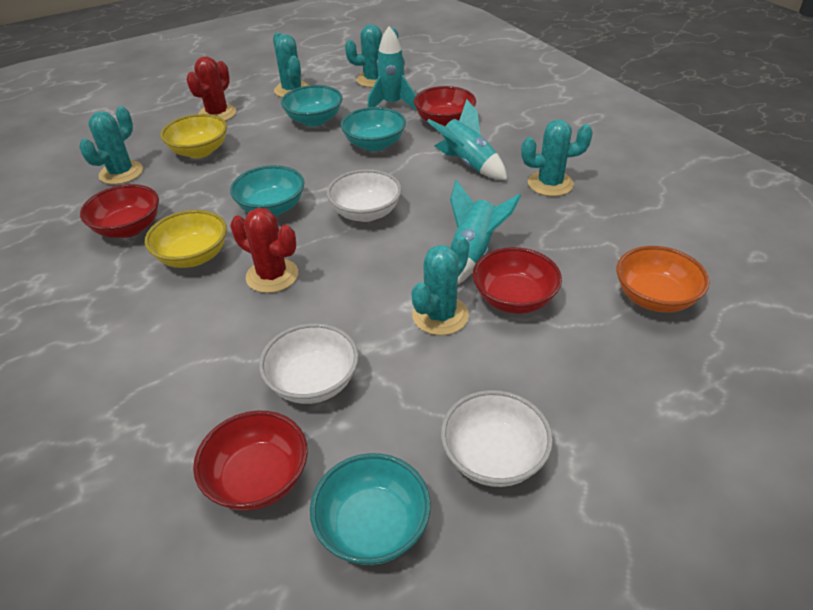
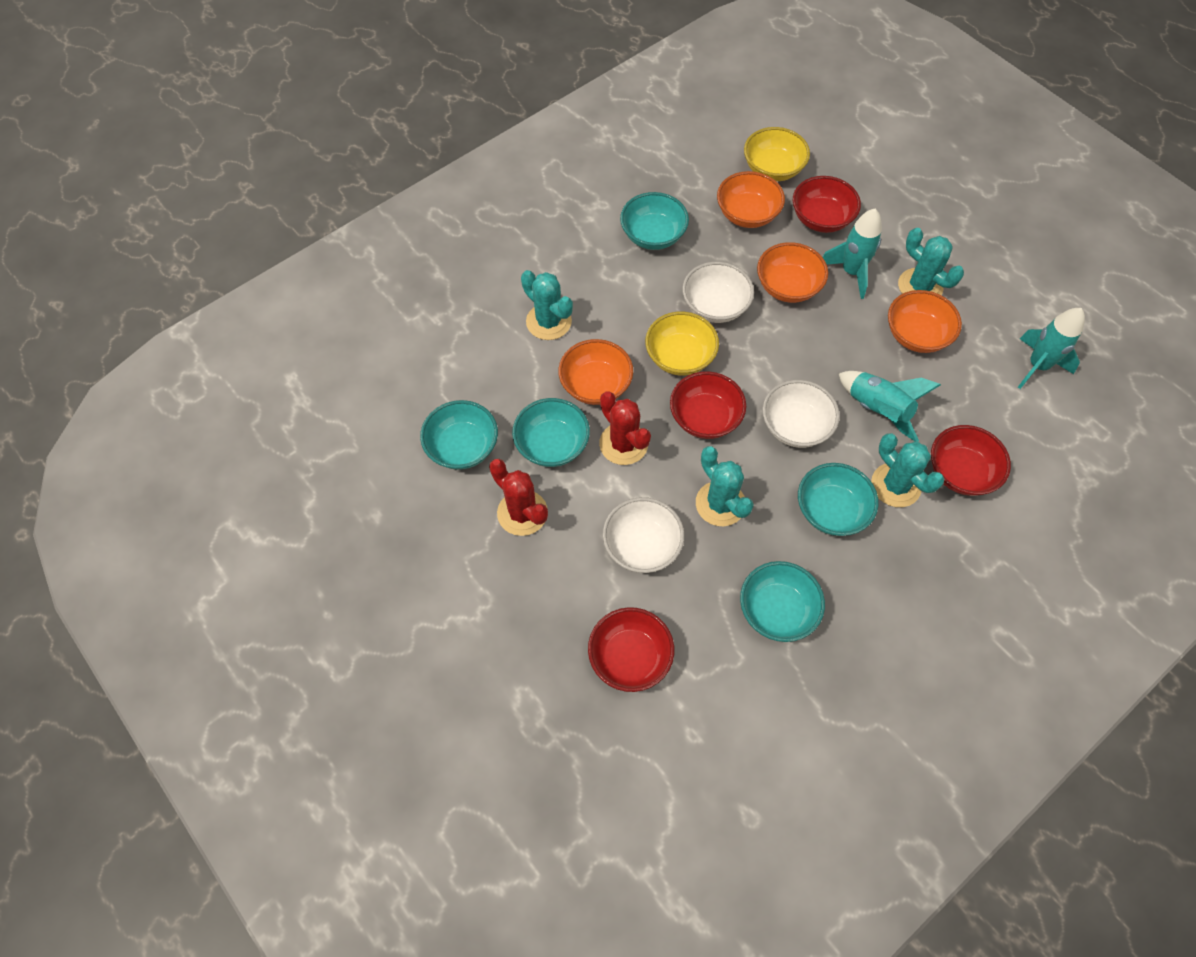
orange bowl: 1 -> 4
turquoise bowl: 4 -> 5
turquoise cactus: 5 -> 4

